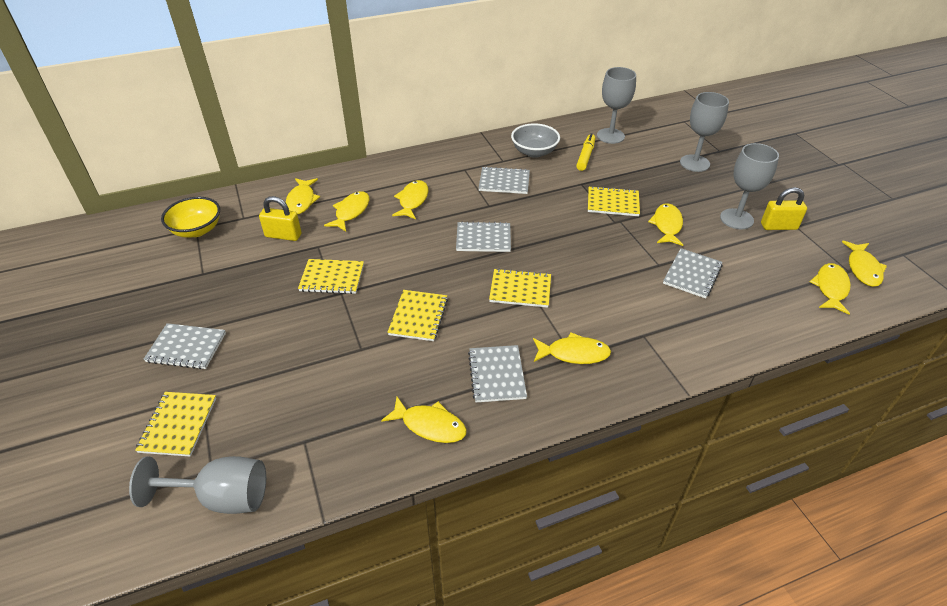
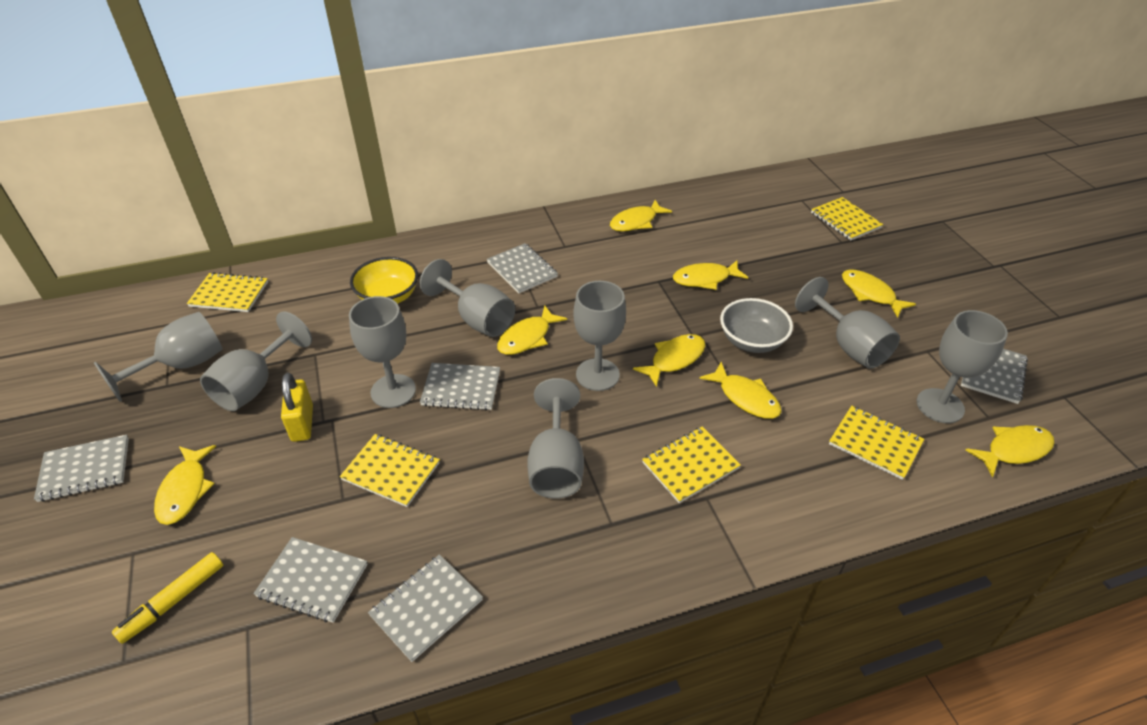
grey goblet: 4 -> 8
grey notebook: 5 -> 6
yellow padlock: 2 -> 1

